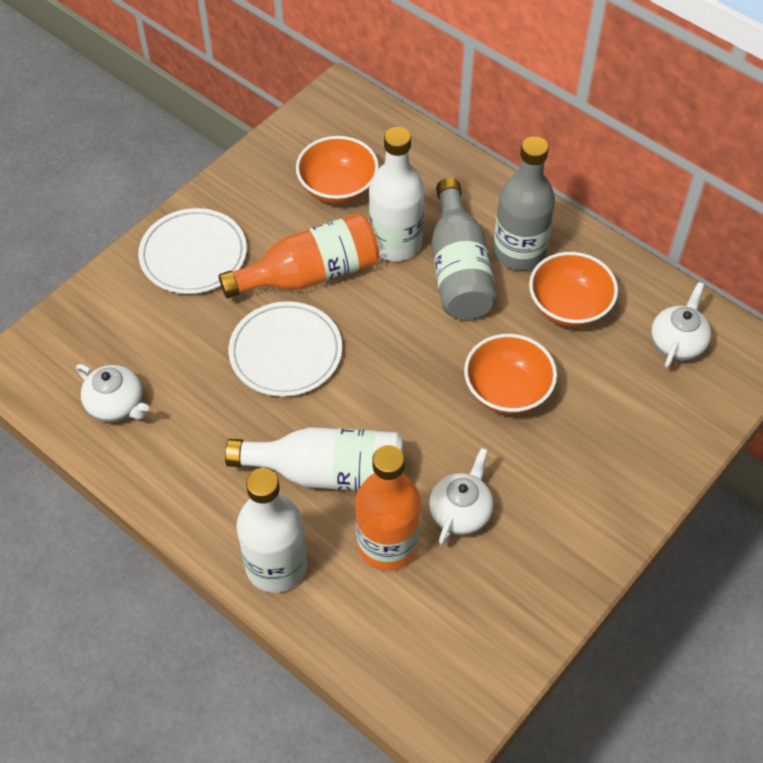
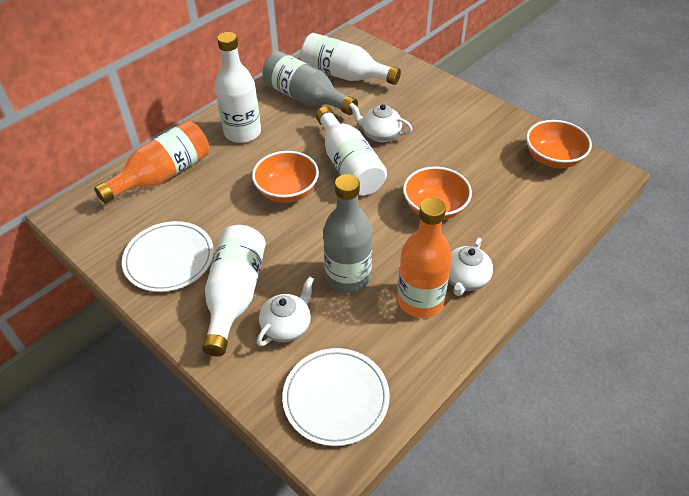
white bottle: 3 -> 4

